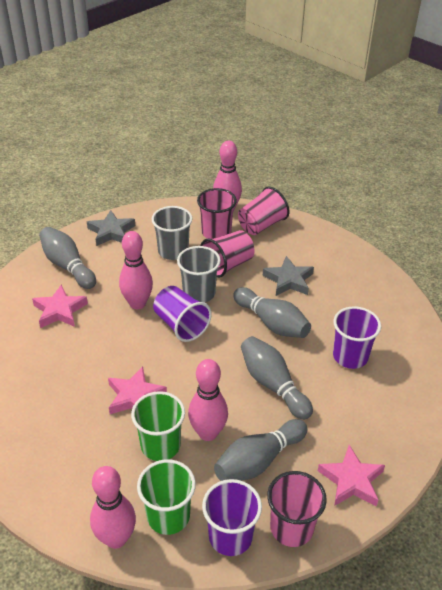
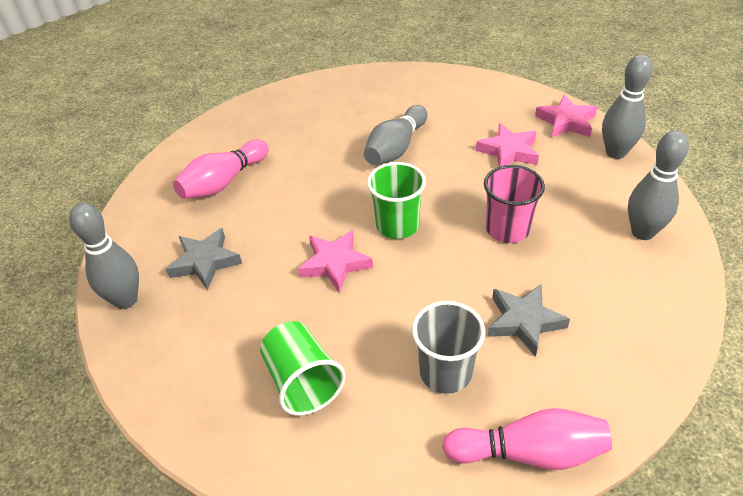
grey cup: 2 -> 1
pink bowling pin: 4 -> 2
pink cup: 4 -> 1
purple cup: 3 -> 0

